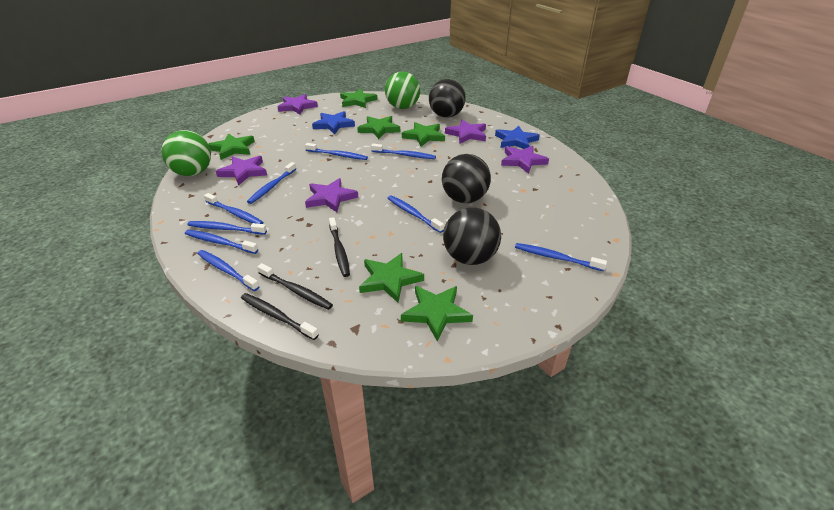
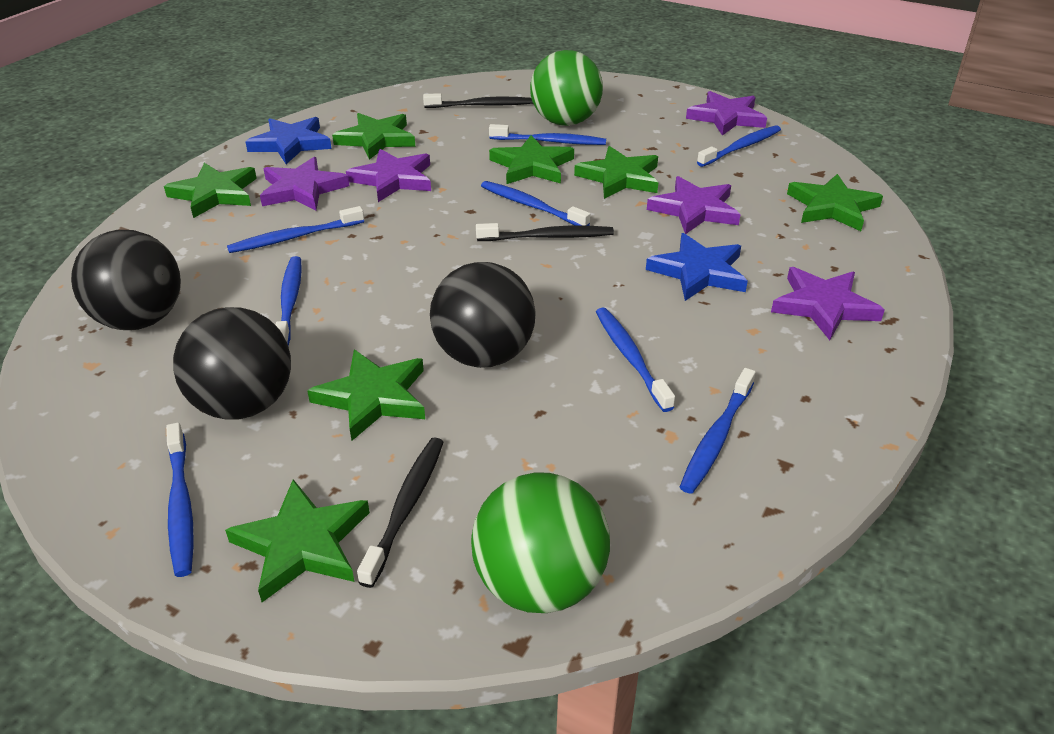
blue toothbrush: 9 -> 8
green star: 6 -> 7

